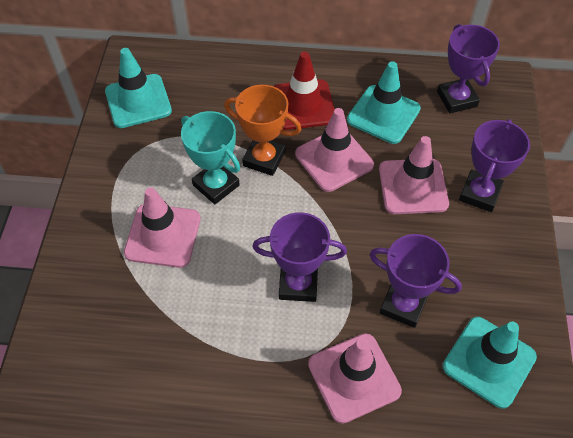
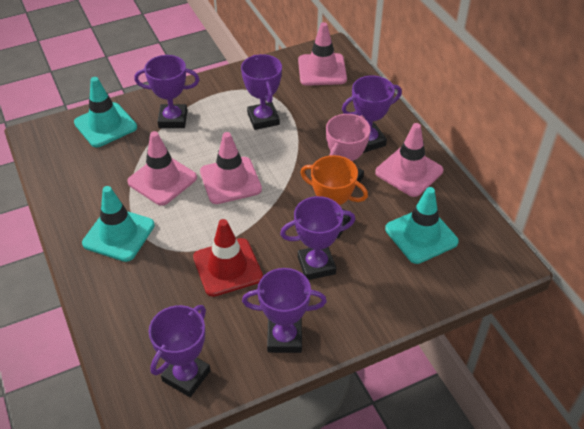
pink trophy: 0 -> 1
purple trophy: 4 -> 6
turquoise trophy: 1 -> 0

